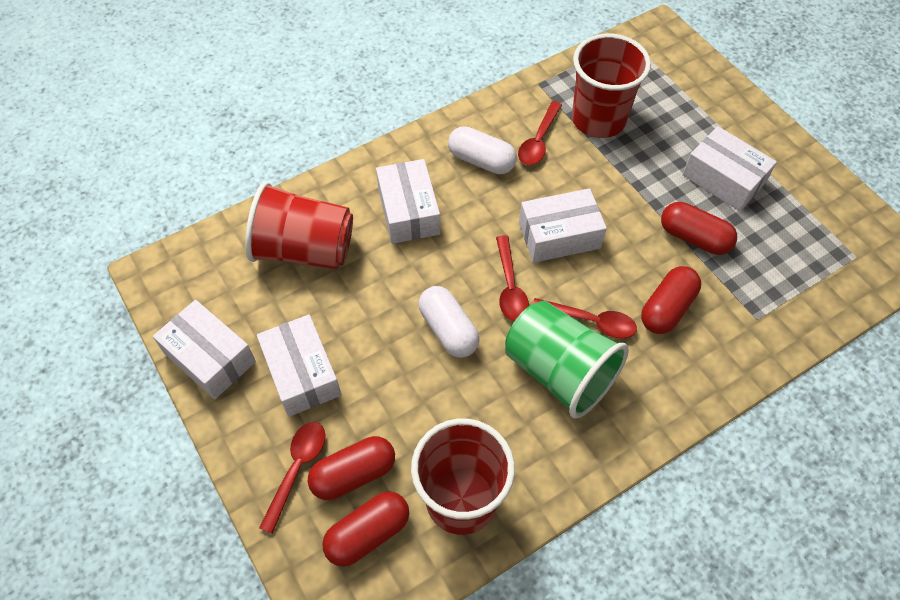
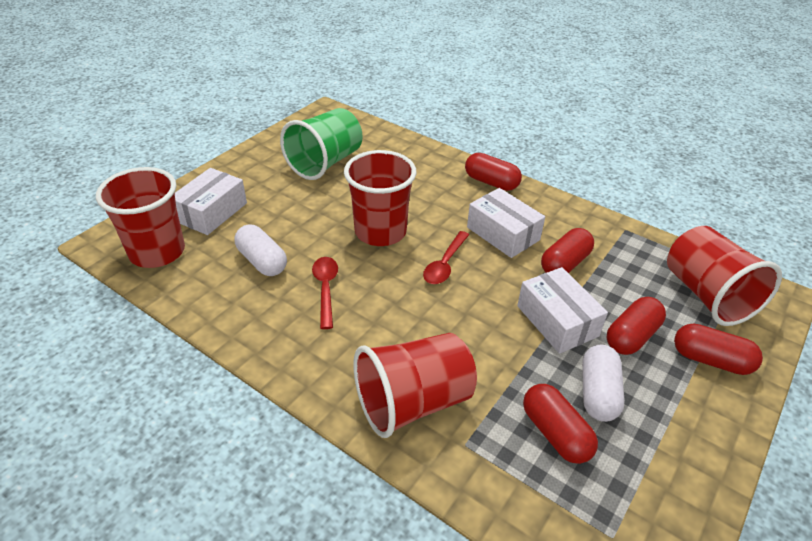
red capsule: 4 -> 5
red cup: 3 -> 4
red spoon: 4 -> 2
white box: 5 -> 3

